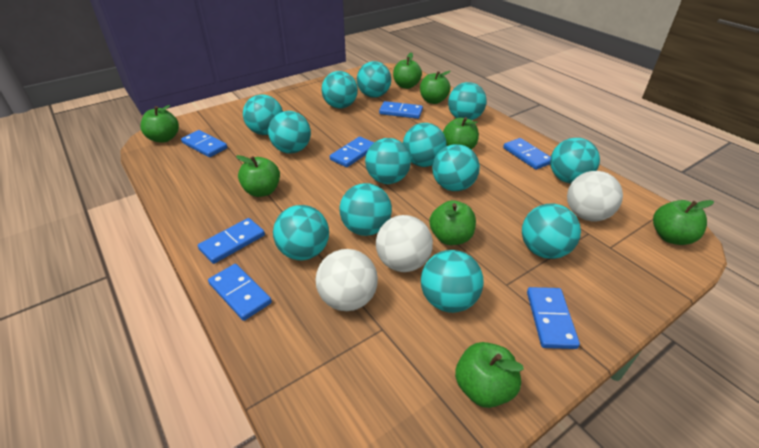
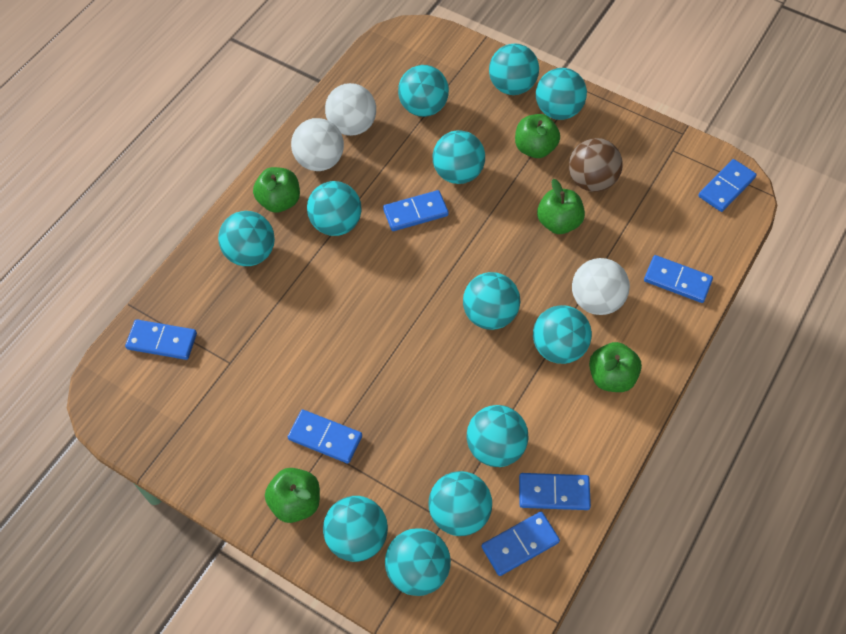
brown ball: 0 -> 1
green apple: 8 -> 5
turquoise ball: 13 -> 12

